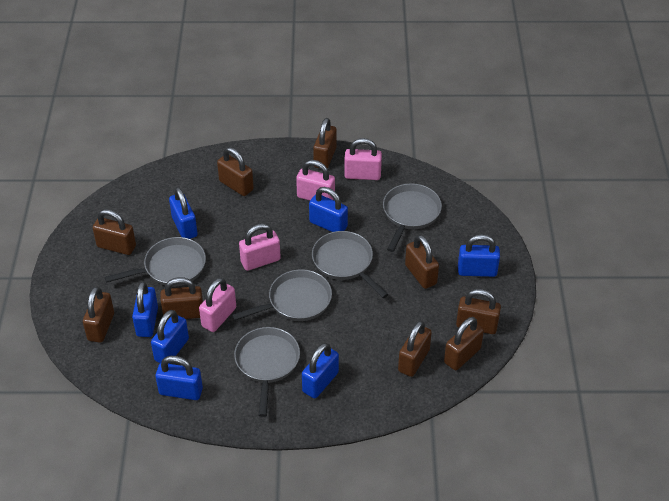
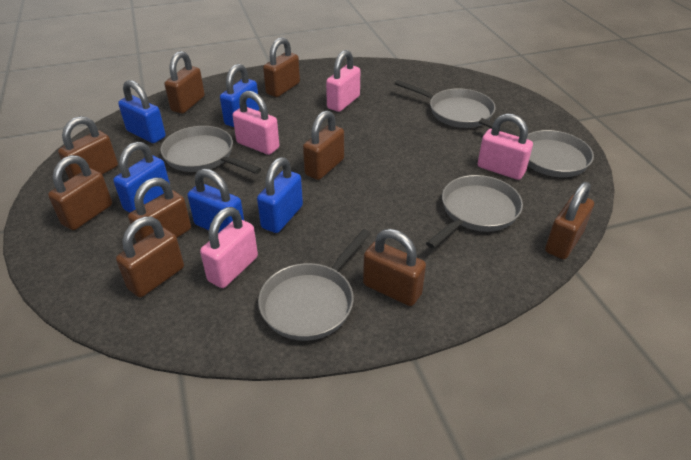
blue padlock: 7 -> 5

